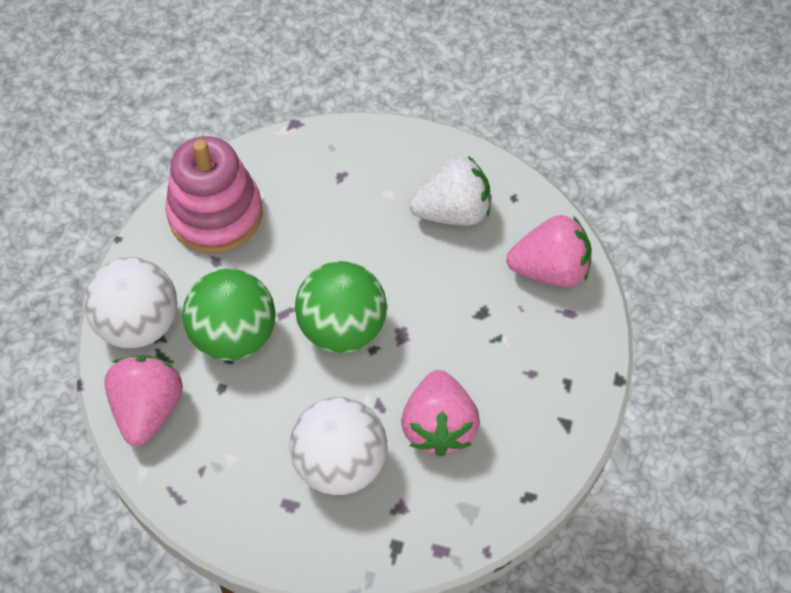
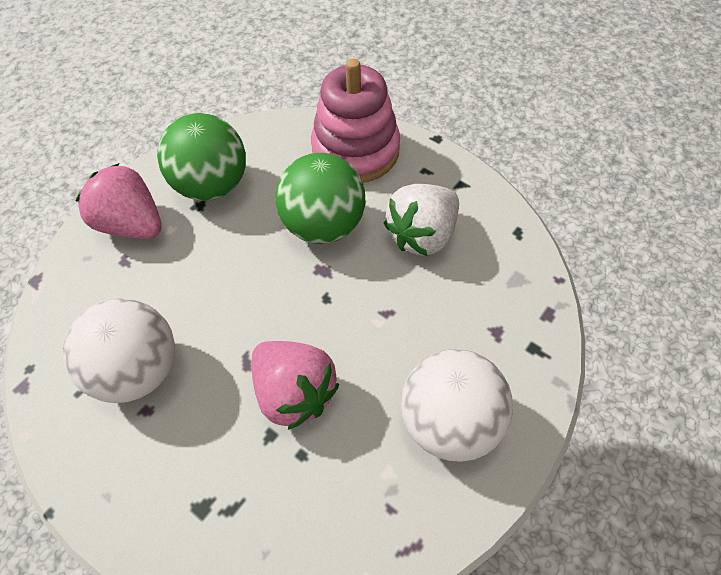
pink strawberry: 3 -> 2

